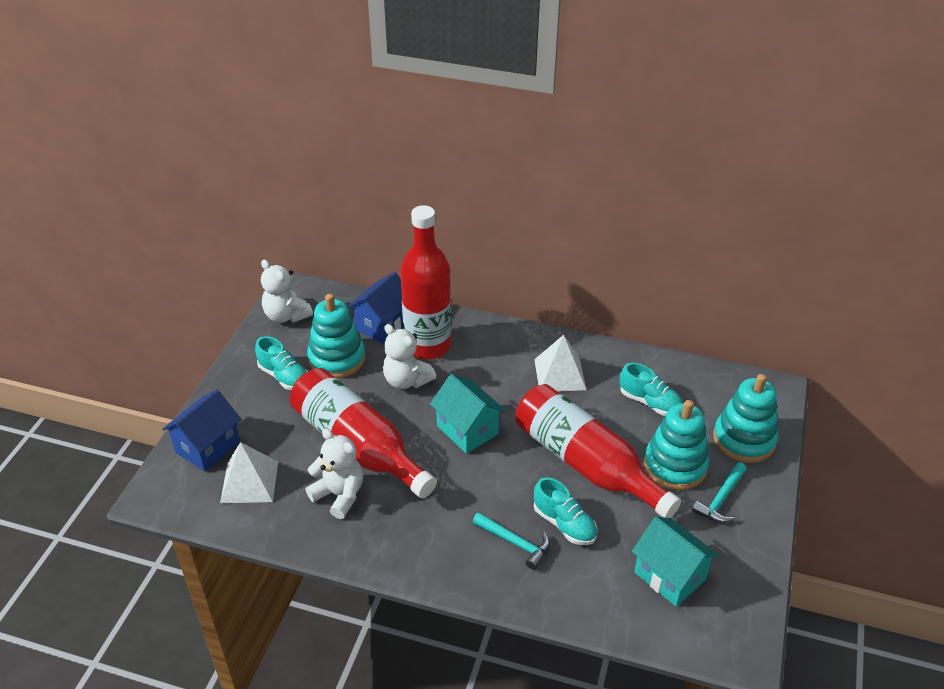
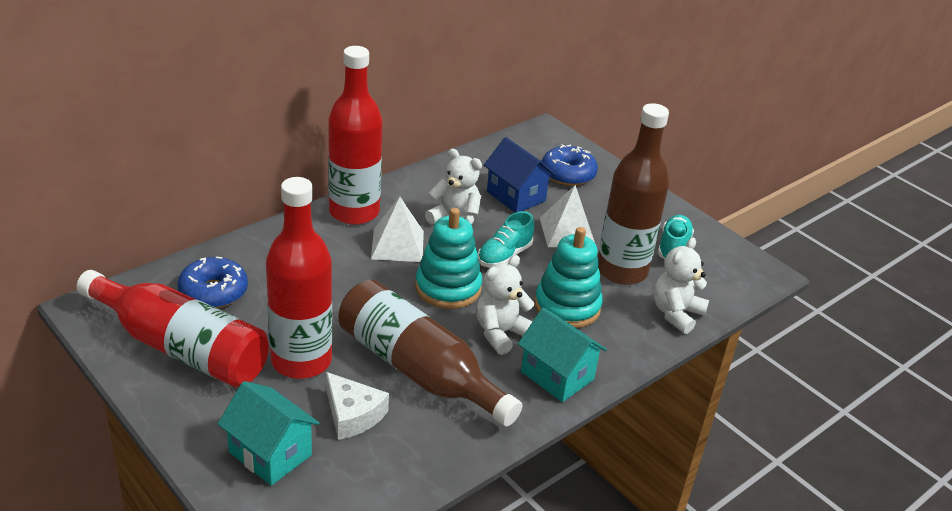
blue donut: 0 -> 2
blue house: 2 -> 1
brown bottle: 0 -> 2
turquoise hammer: 2 -> 0
turquoise shoe: 3 -> 2
turquoise stacking toy: 3 -> 2
white cheese: 0 -> 1

